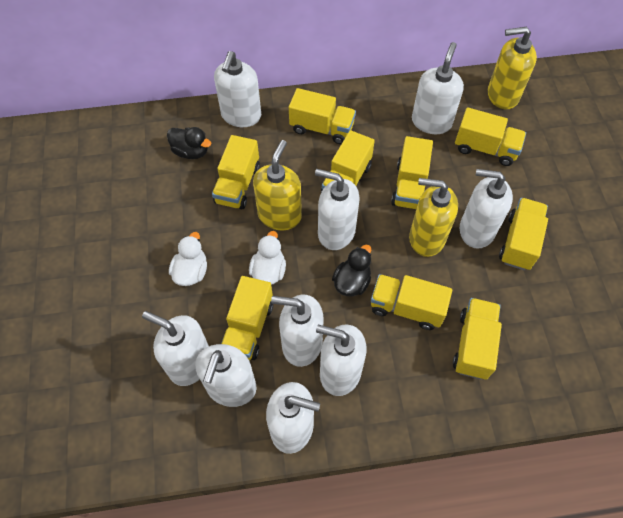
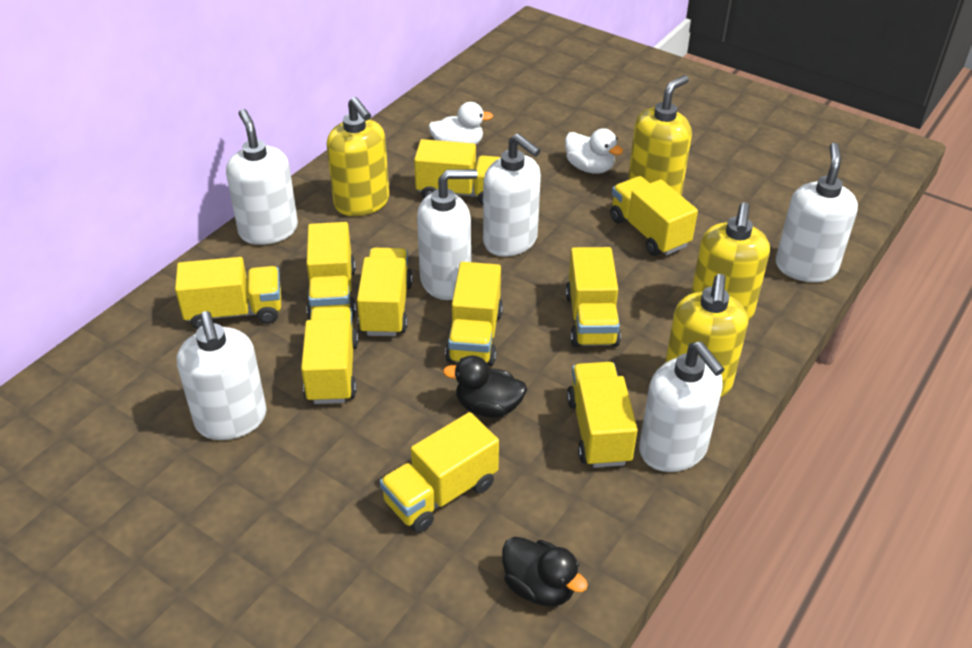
white soap dispenser: 9 -> 6
yellow soap dispenser: 3 -> 4
yellow truck: 9 -> 10

